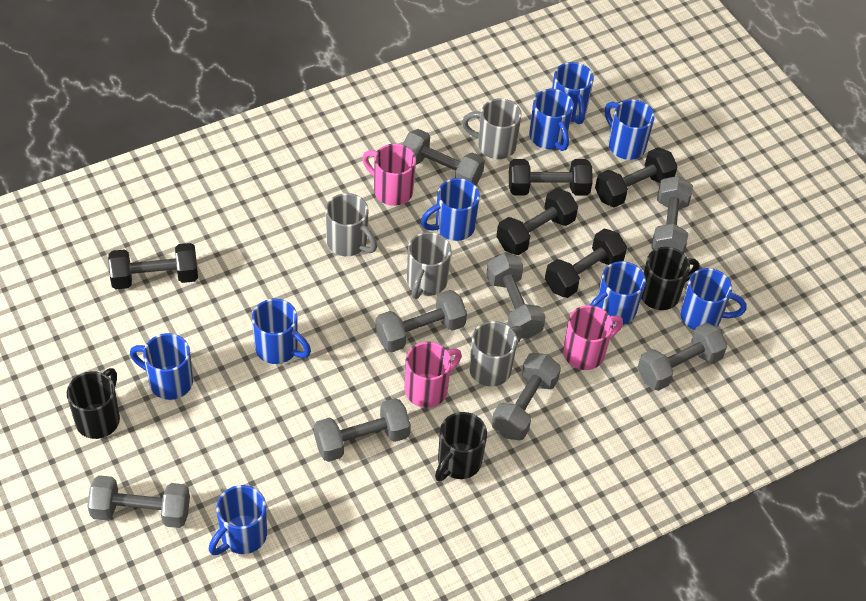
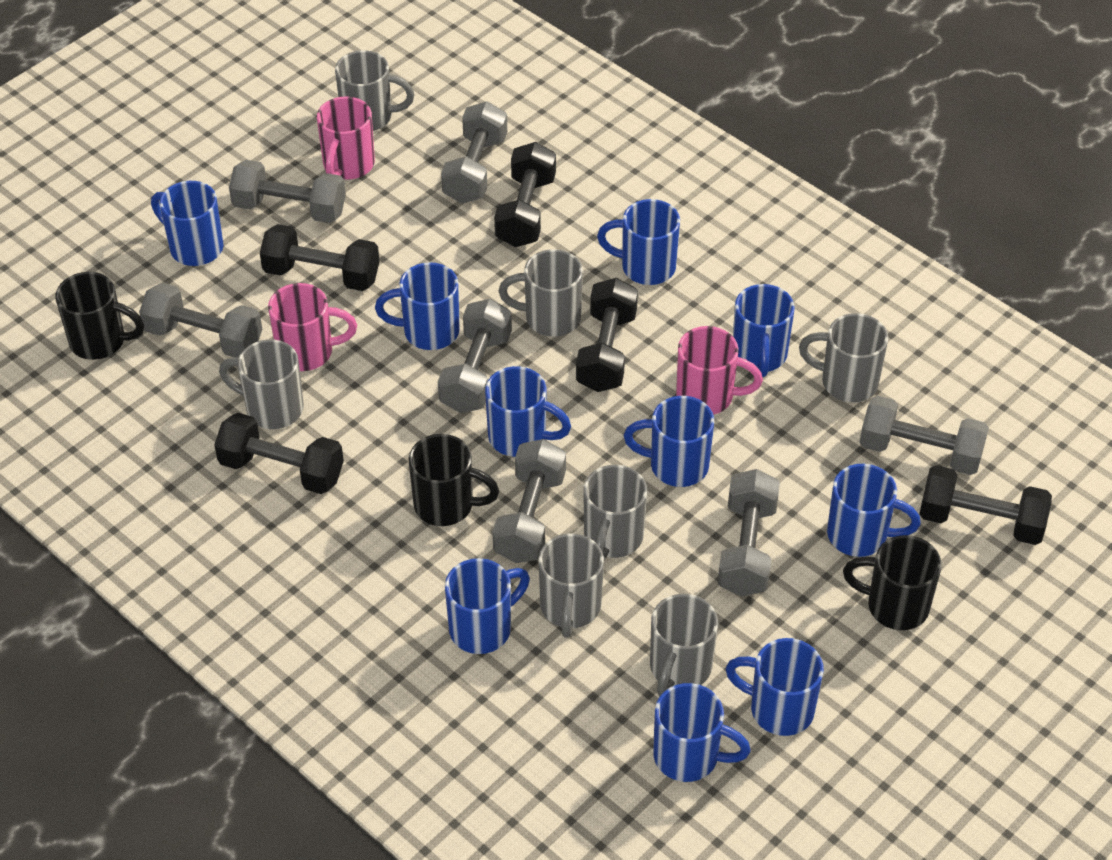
blue mug: 9 -> 10
grey dumbbell: 8 -> 7
grey mug: 4 -> 7

